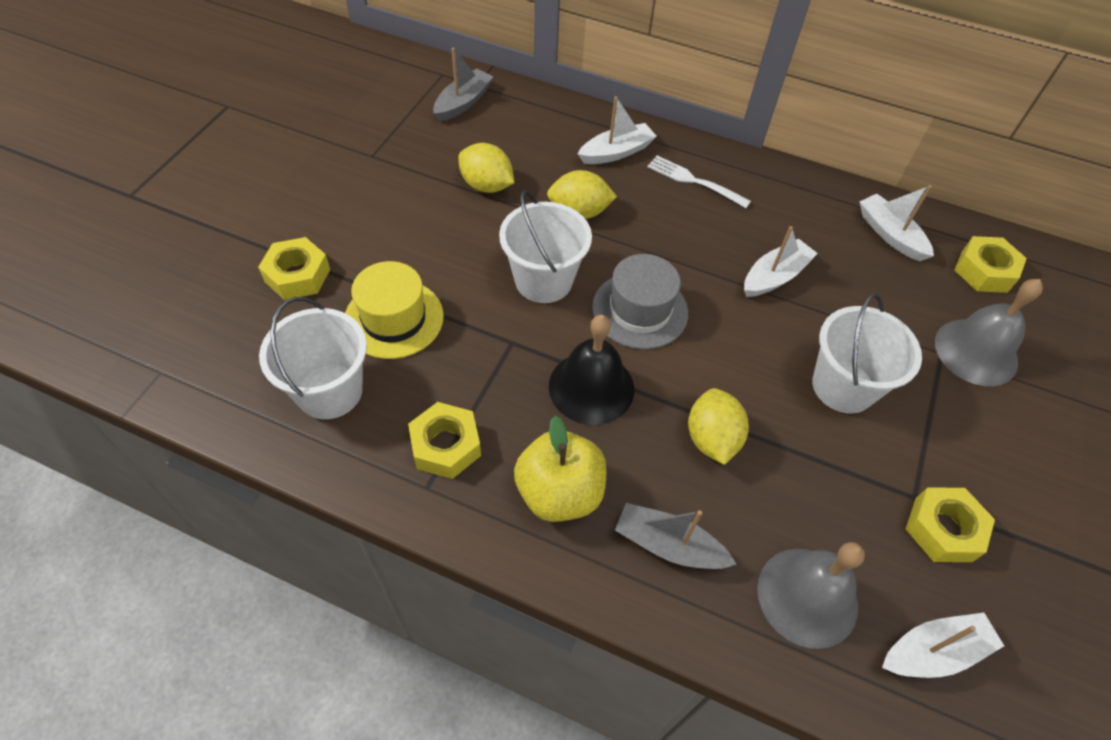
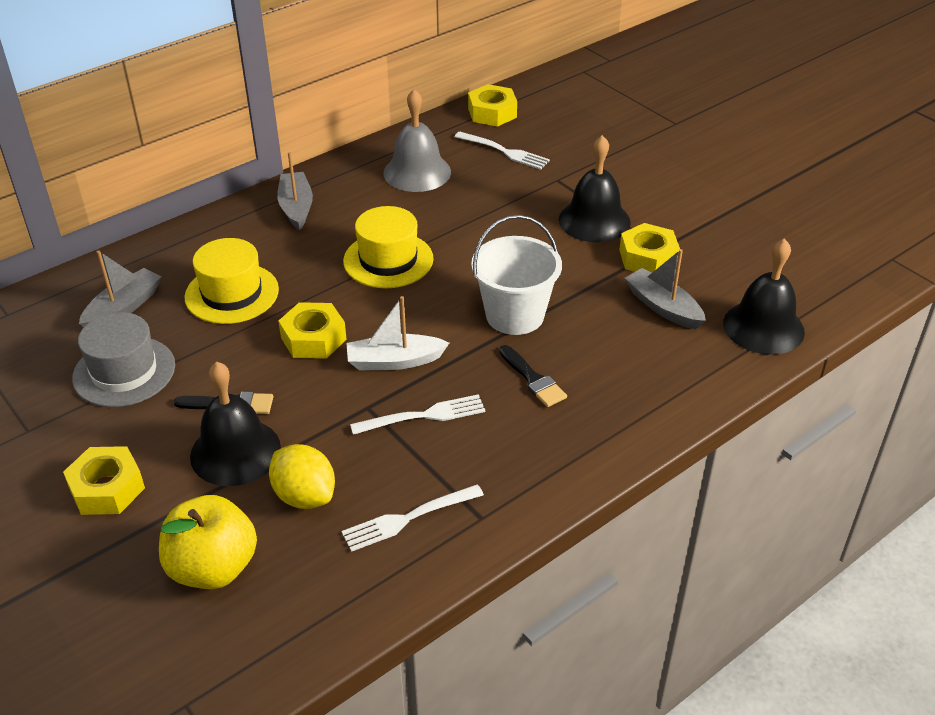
black bell: 1 -> 3
black brush: 0 -> 2
grey bell: 2 -> 1
grey boat: 2 -> 3
white boat: 4 -> 1
white bucket: 3 -> 1
white fork: 1 -> 3
yellow hat: 1 -> 2
yellow lemon: 3 -> 1

